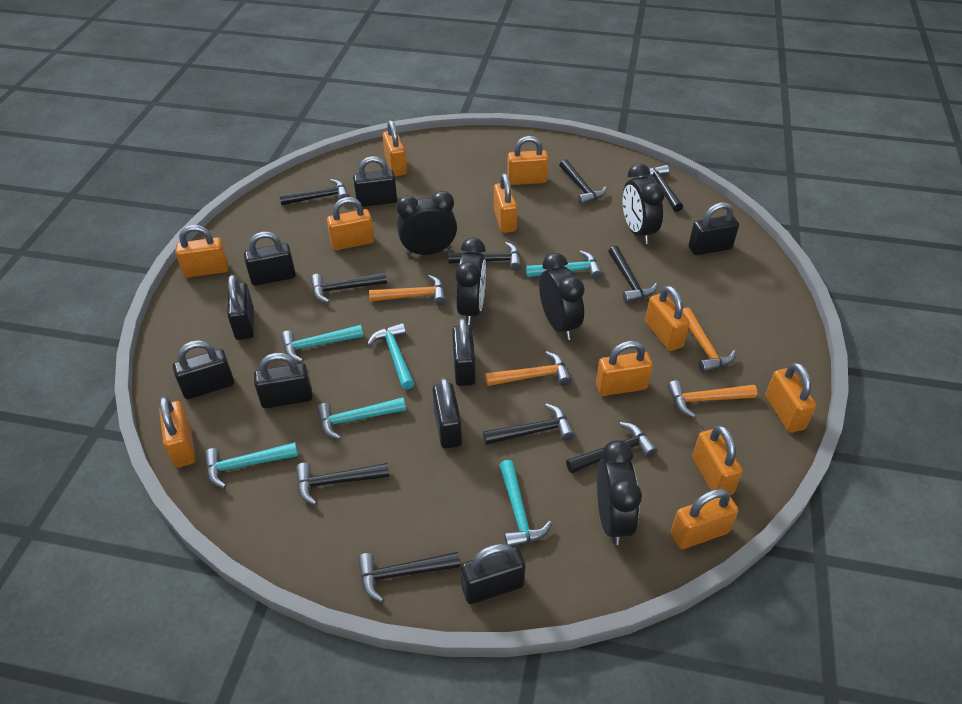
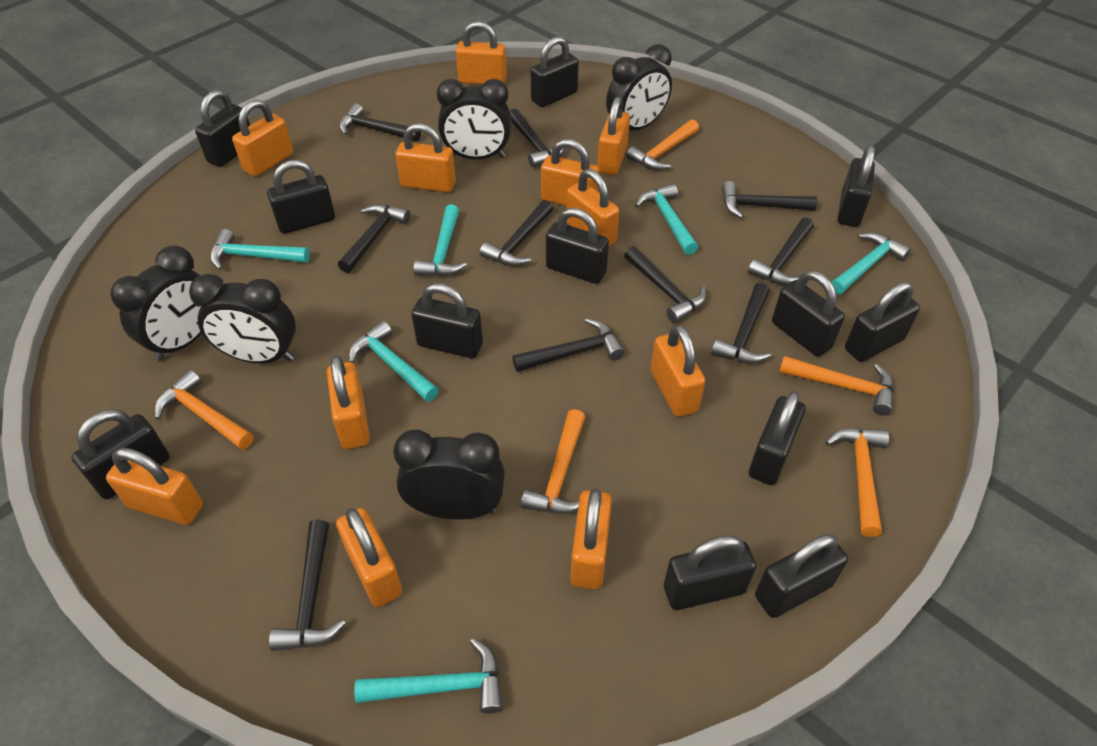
black padlock: 9 -> 12
orange hammer: 4 -> 5

